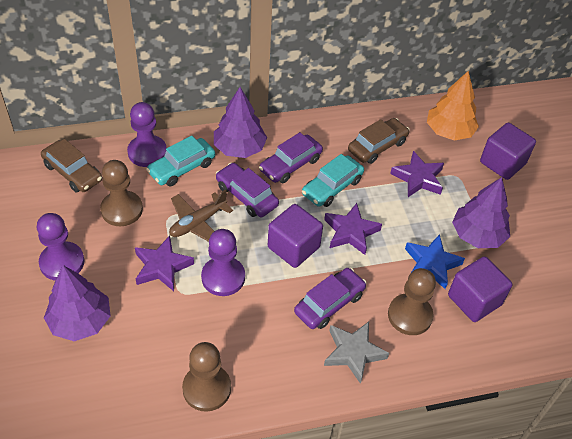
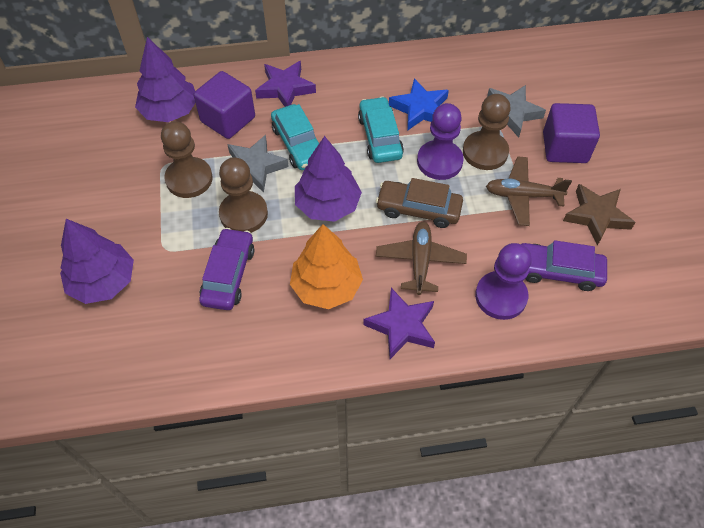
brown car: 2 -> 1
brown plane: 1 -> 2
brown star: 0 -> 1
grey star: 1 -> 2
purple car: 3 -> 2
purple cube: 3 -> 2
purple pawn: 3 -> 2
purple star: 3 -> 2

